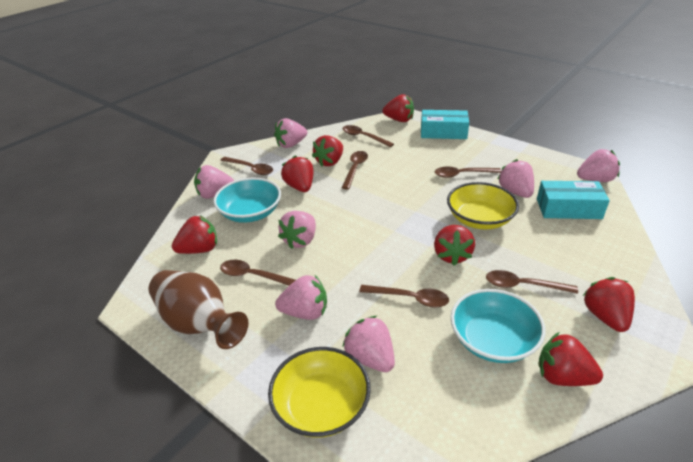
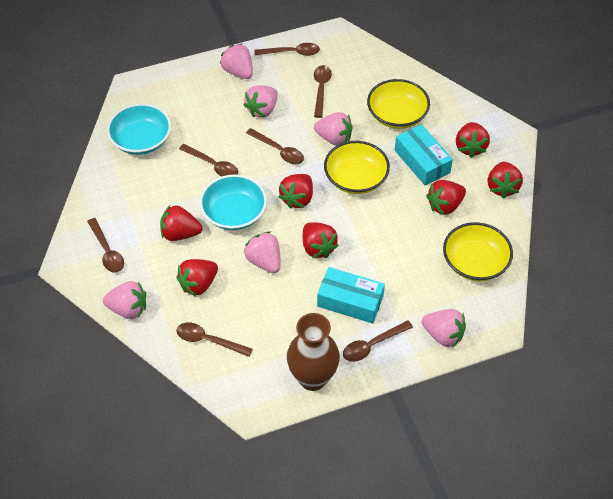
pink strawberry: 7 -> 6
yellow bowl: 2 -> 3

